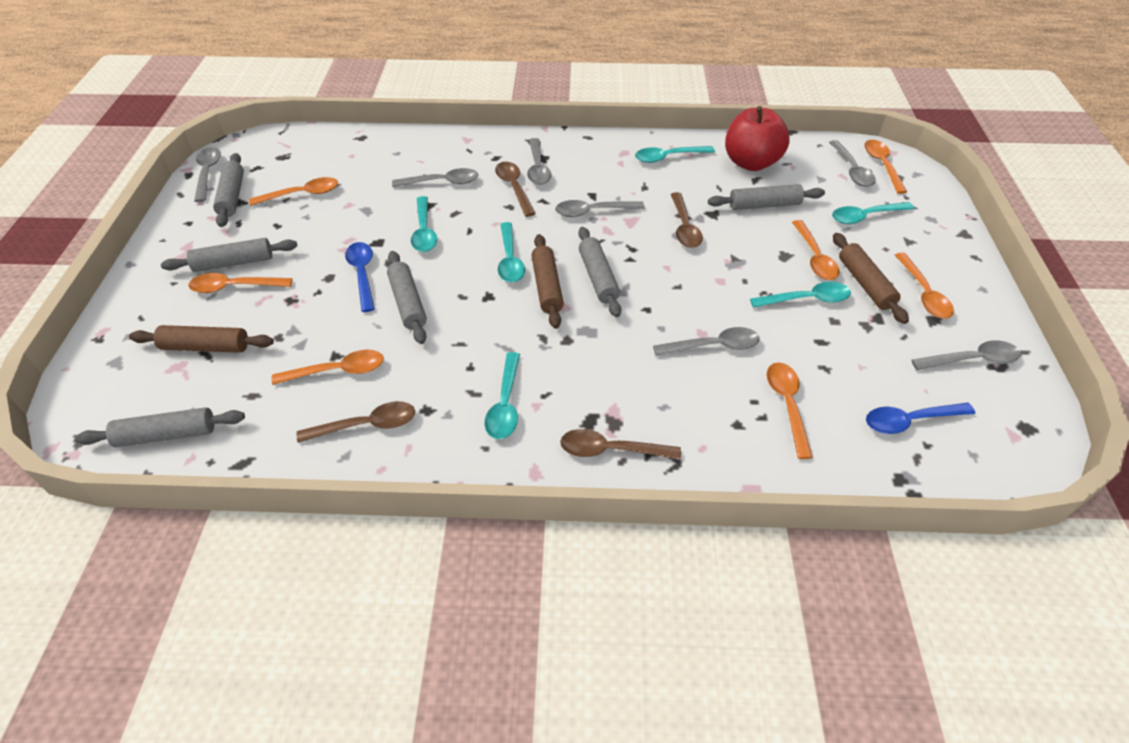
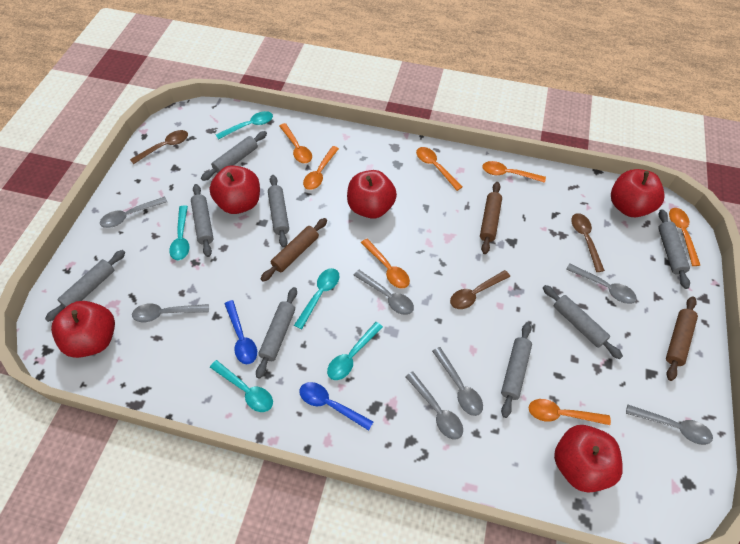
brown spoon: 4 -> 3
grey rolling pin: 6 -> 8
red apple: 1 -> 5
turquoise spoon: 6 -> 5

